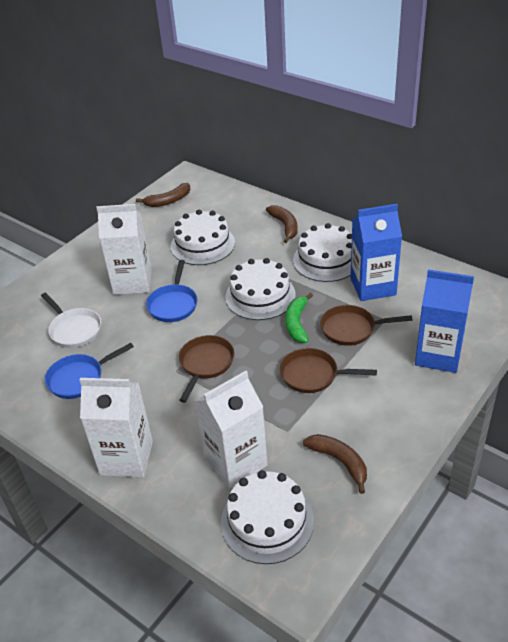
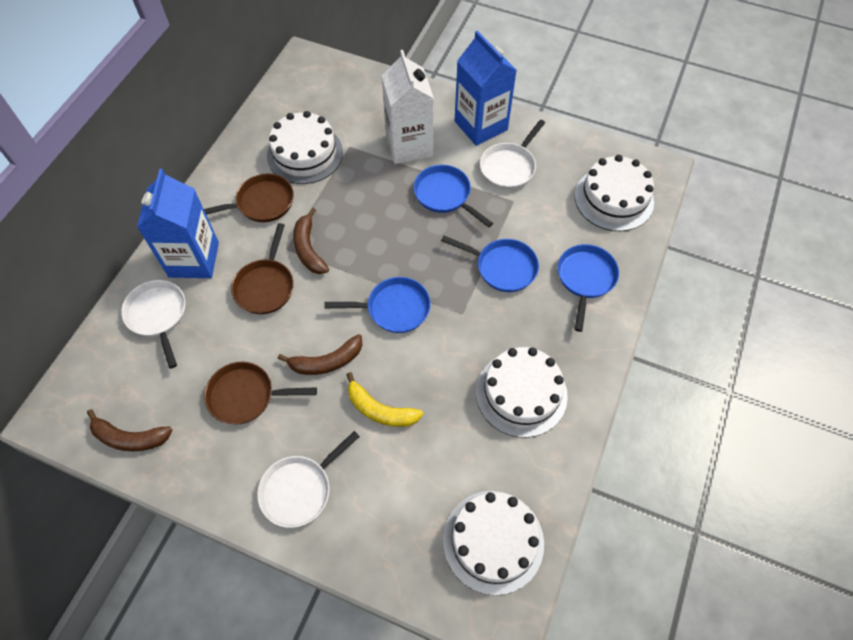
blue pan: 2 -> 4
green banana: 1 -> 0
white carton: 3 -> 1
white pan: 1 -> 3
yellow banana: 0 -> 1

